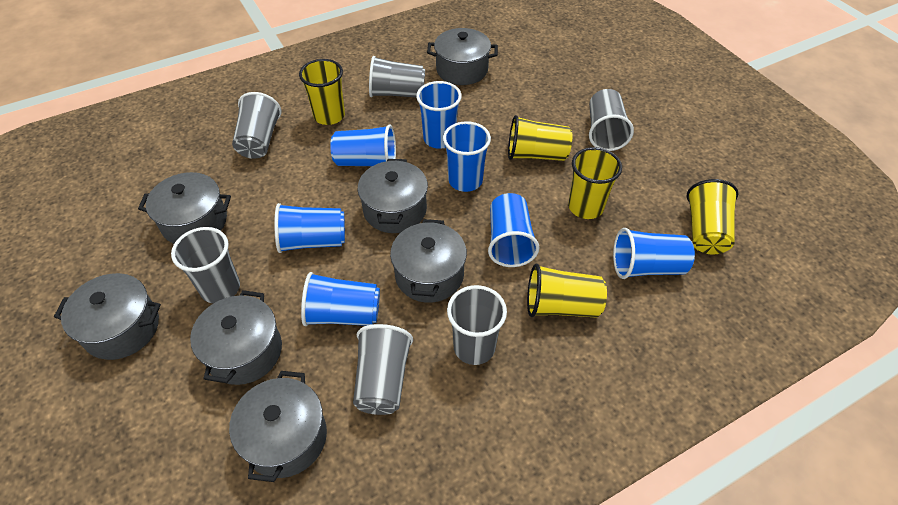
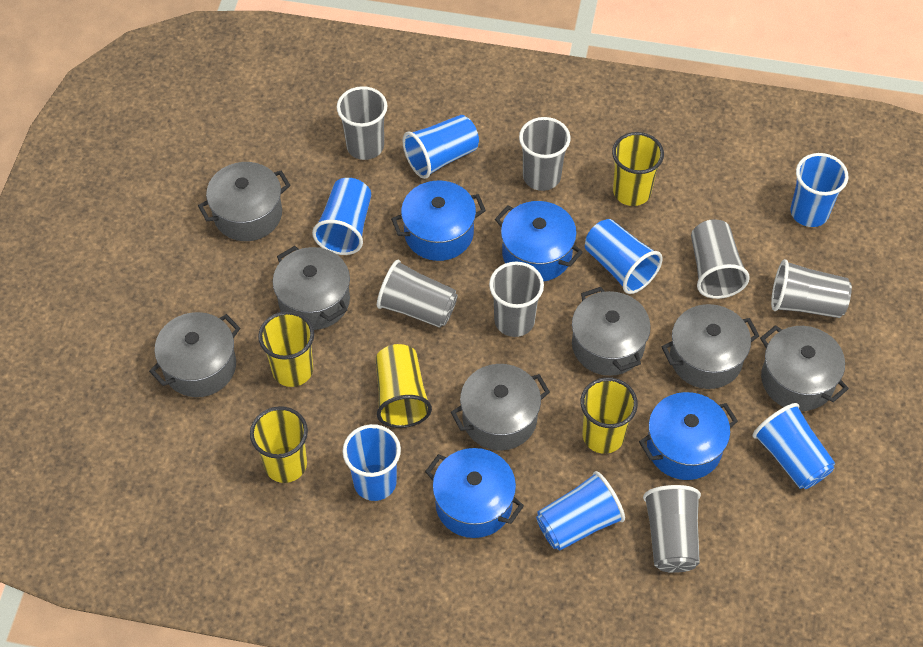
blue pot: 0 -> 4
grey cup: 6 -> 7

